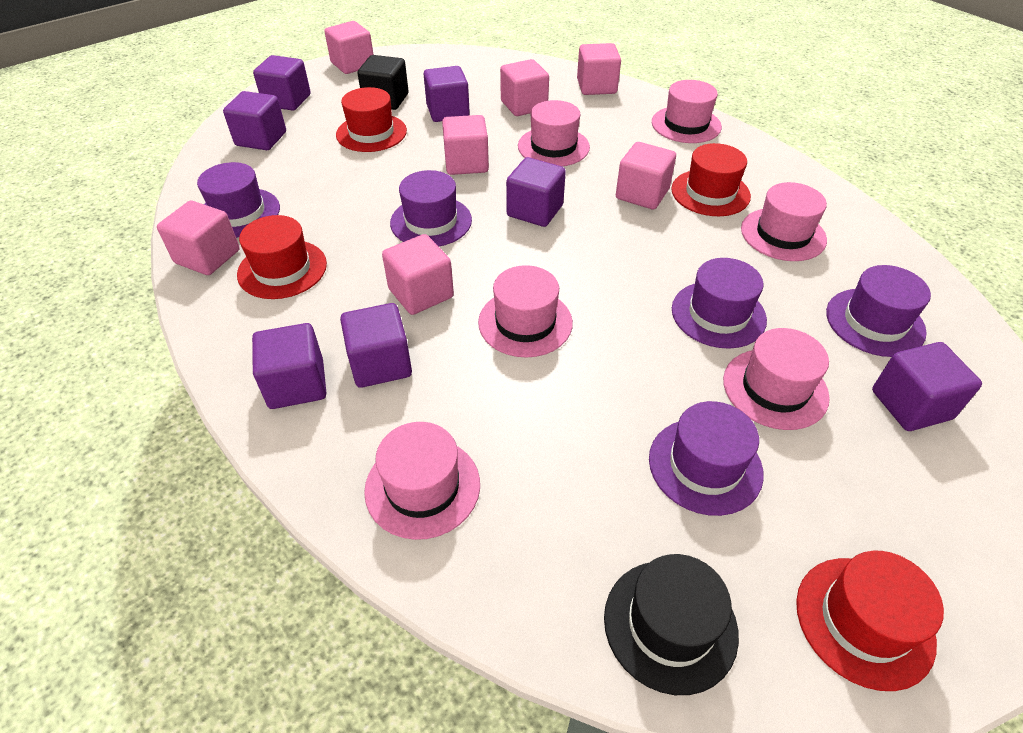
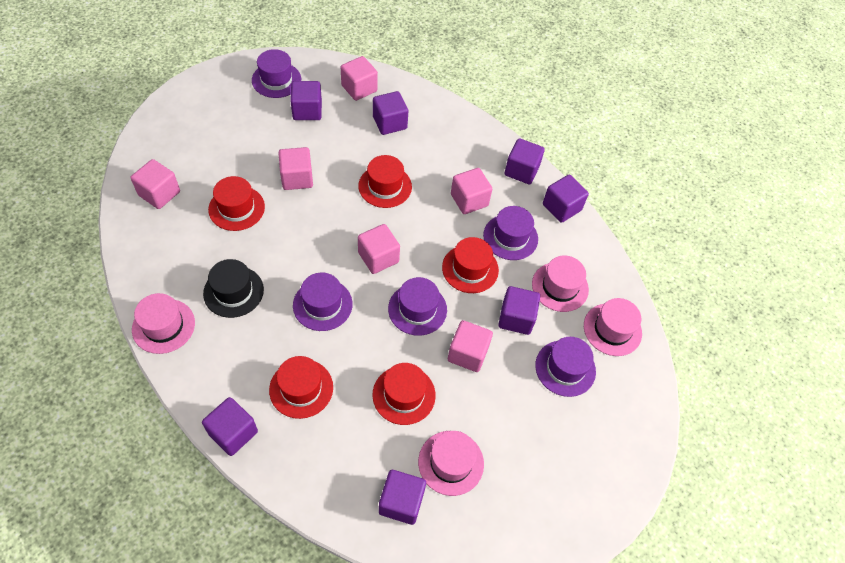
black cube: 1 -> 0
pink cube: 7 -> 6
pink hat: 6 -> 4
red hat: 4 -> 5

